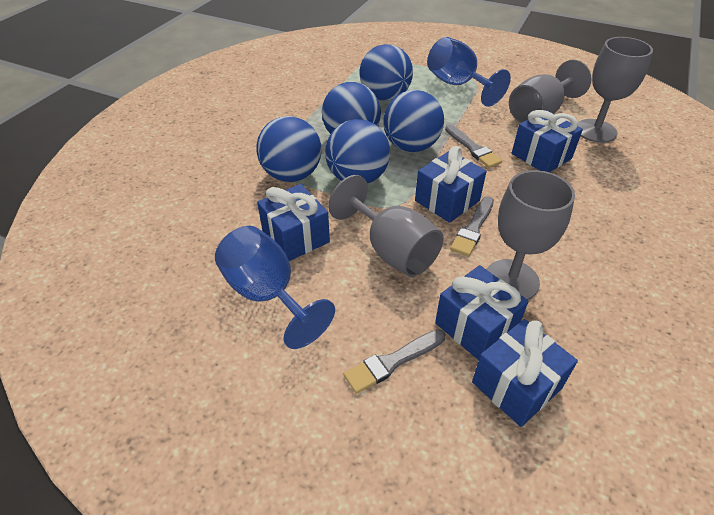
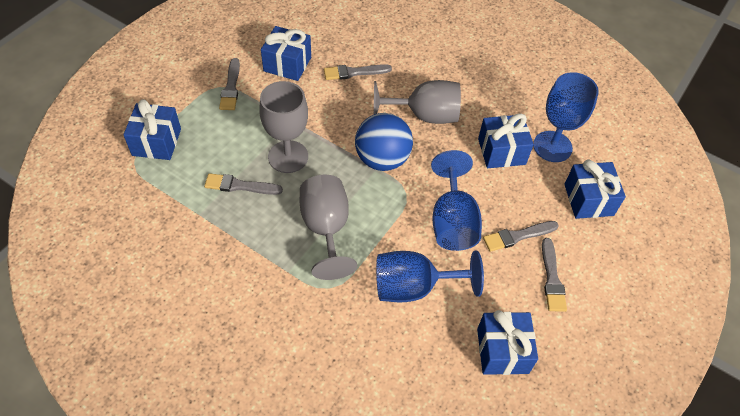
blue ball: 5 -> 1
blue goblet: 2 -> 3
grey brush: 3 -> 5
grey goblet: 4 -> 3

